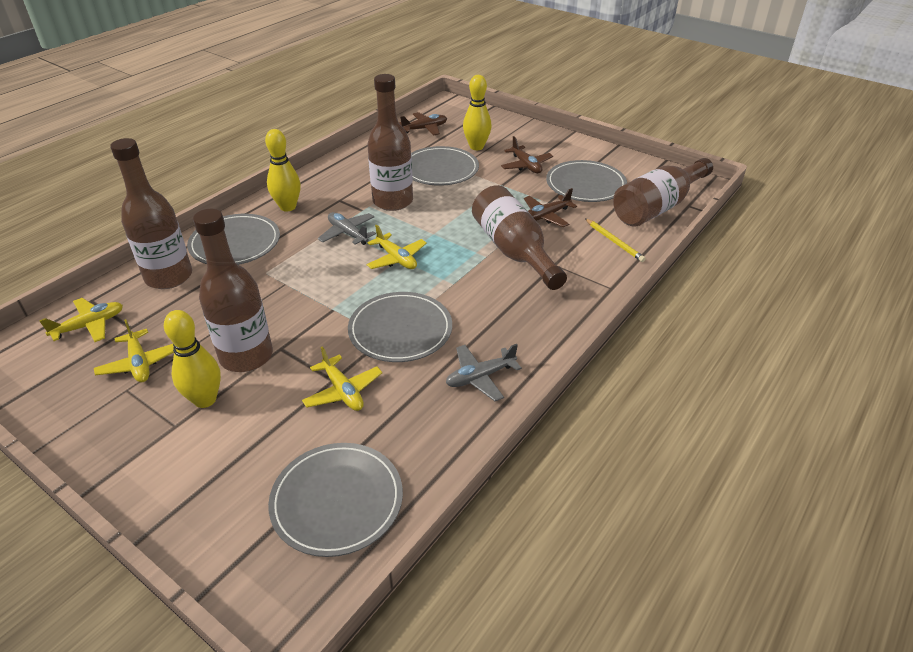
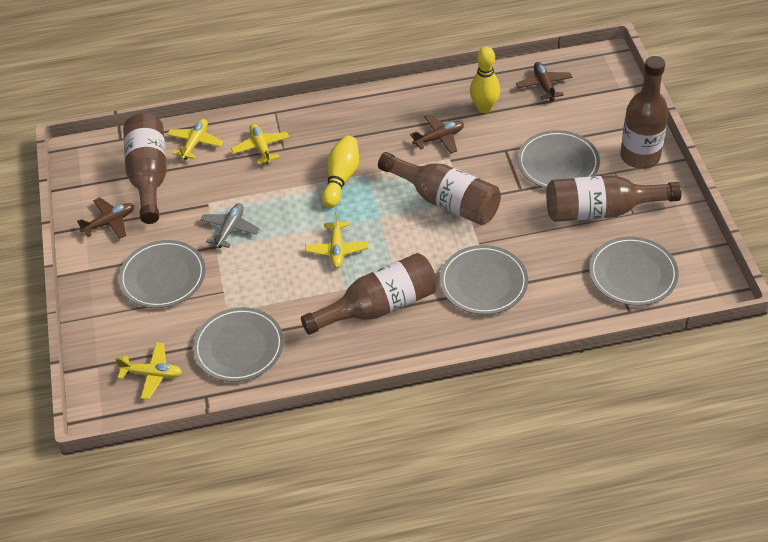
grey plane: 2 -> 1
yellow bowling pin: 3 -> 2
yellow pencil: 1 -> 0

